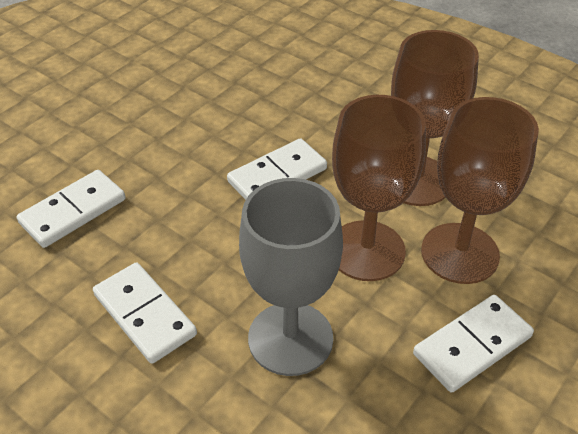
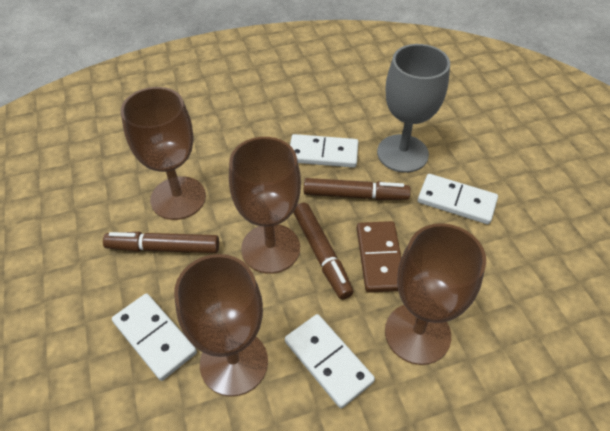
brown domino: 0 -> 1
brown goblet: 3 -> 4
brown marker: 0 -> 3

